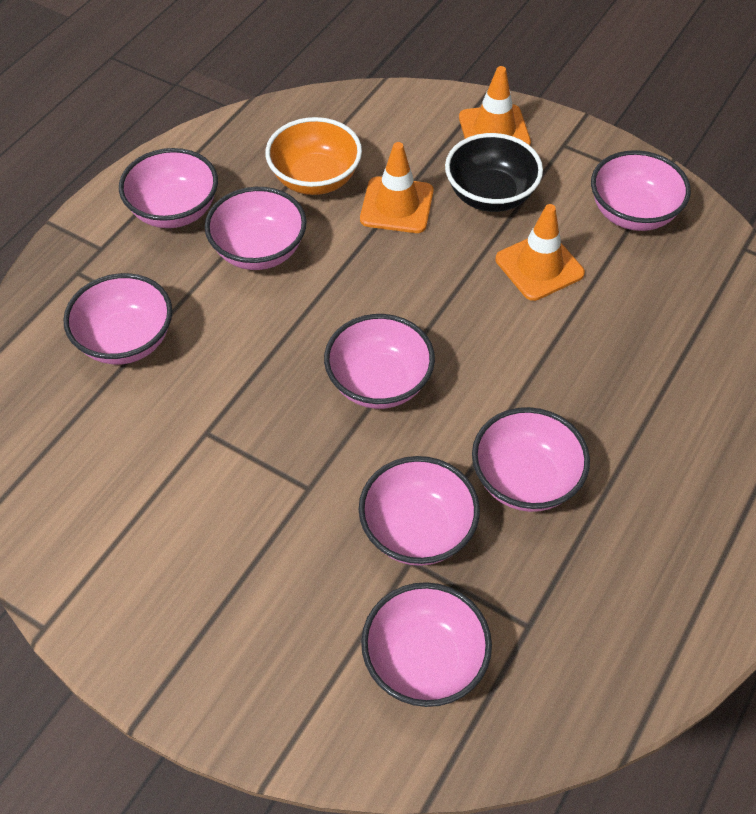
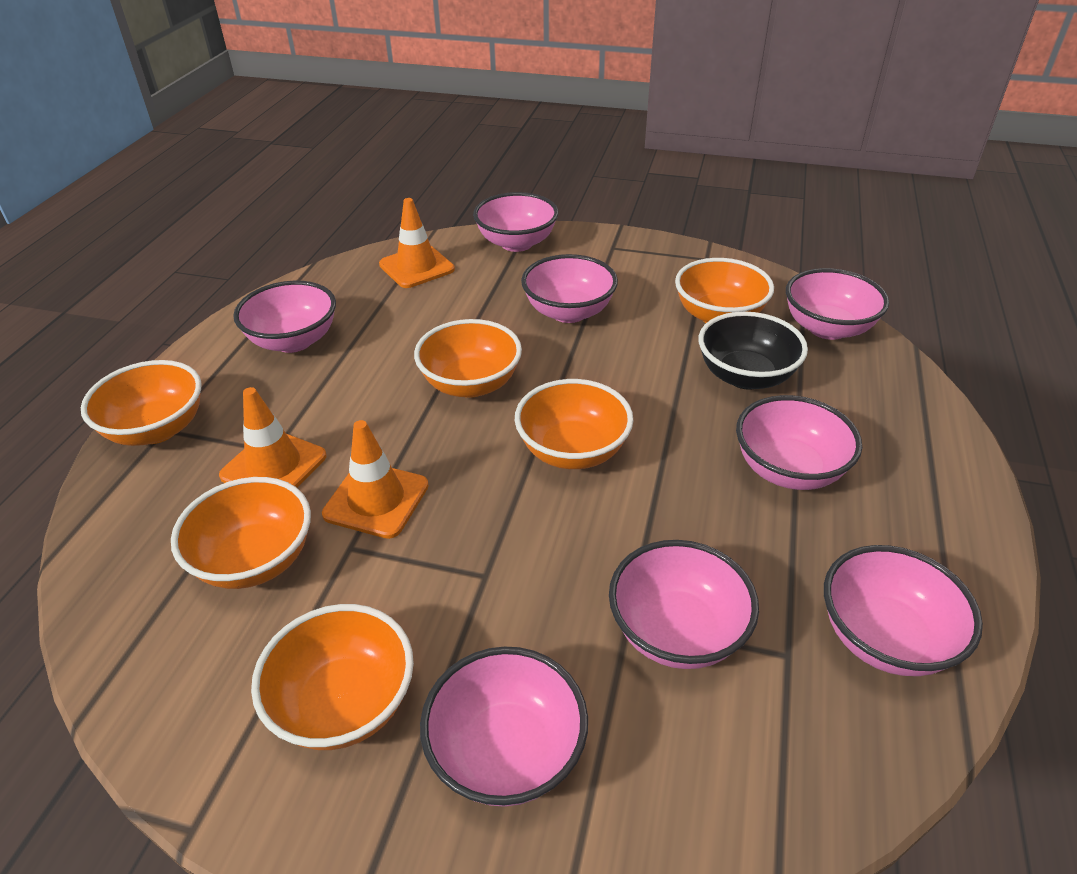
orange bowl: 1 -> 6

